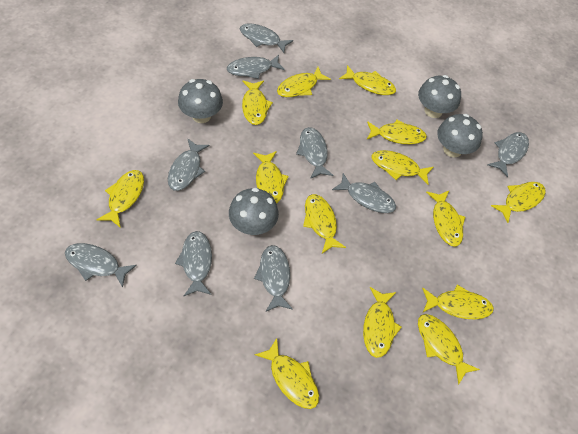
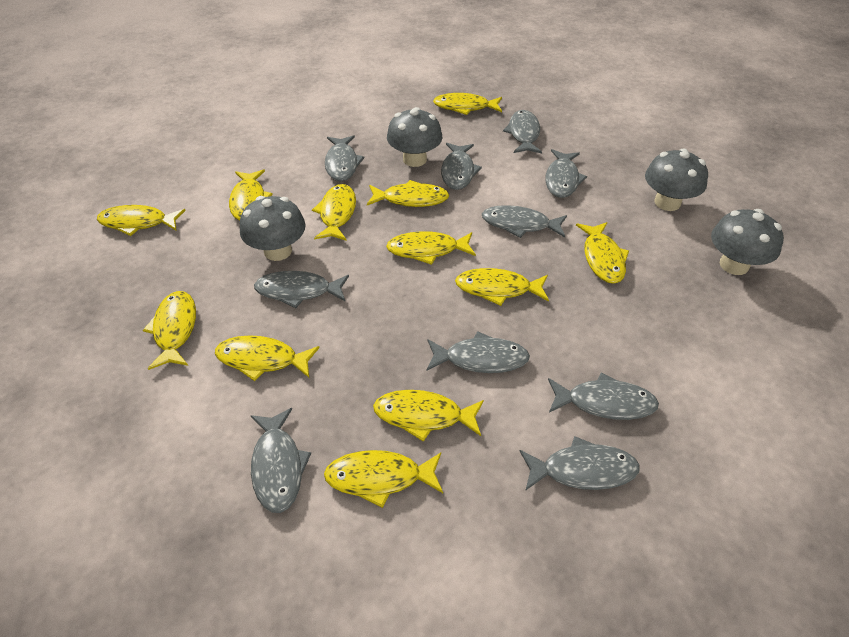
grey fish: 9 -> 10
yellow fish: 14 -> 12

